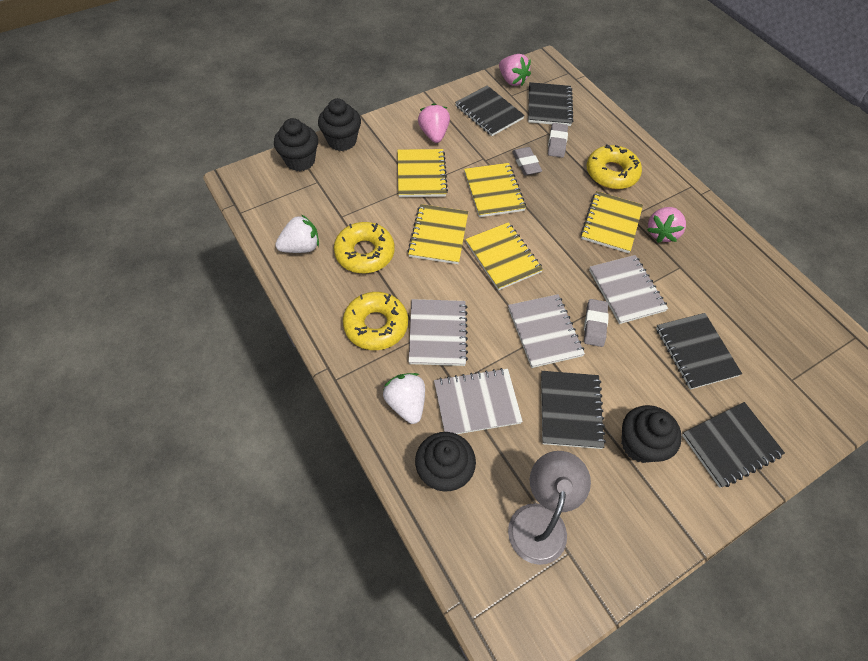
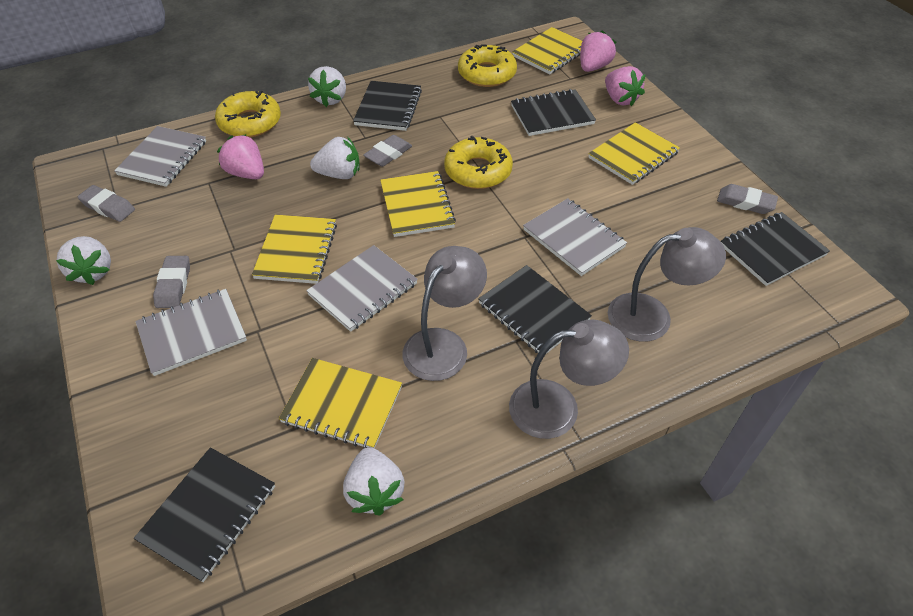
black cupcake: 4 -> 0
grey eraser: 3 -> 4
grey lamp: 1 -> 3
white strawberry: 2 -> 4

